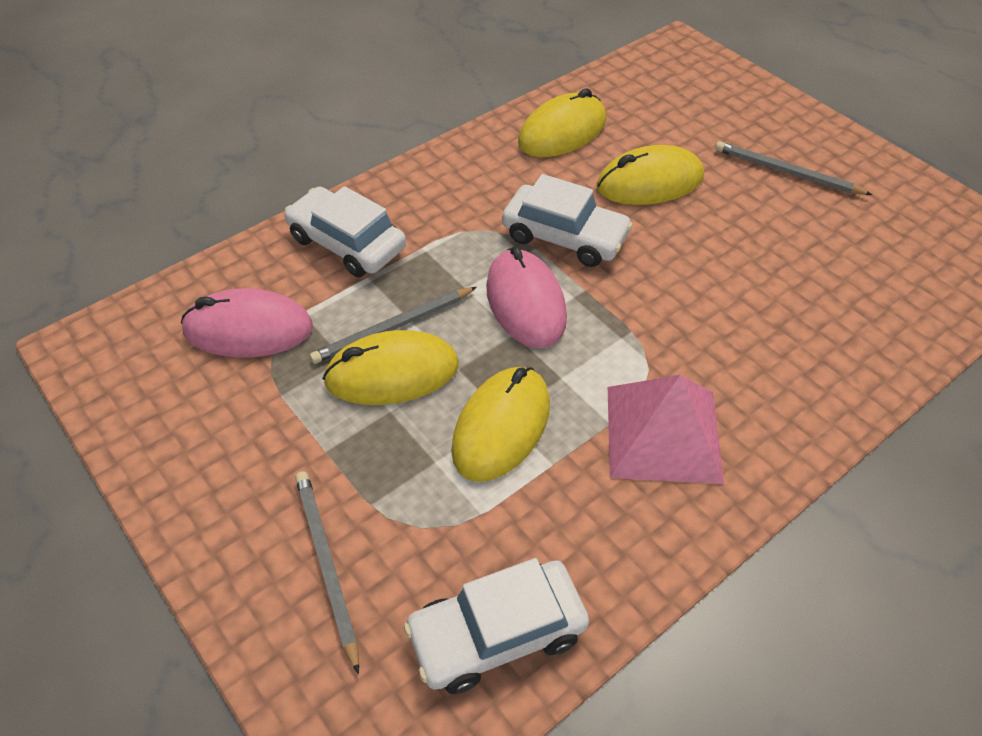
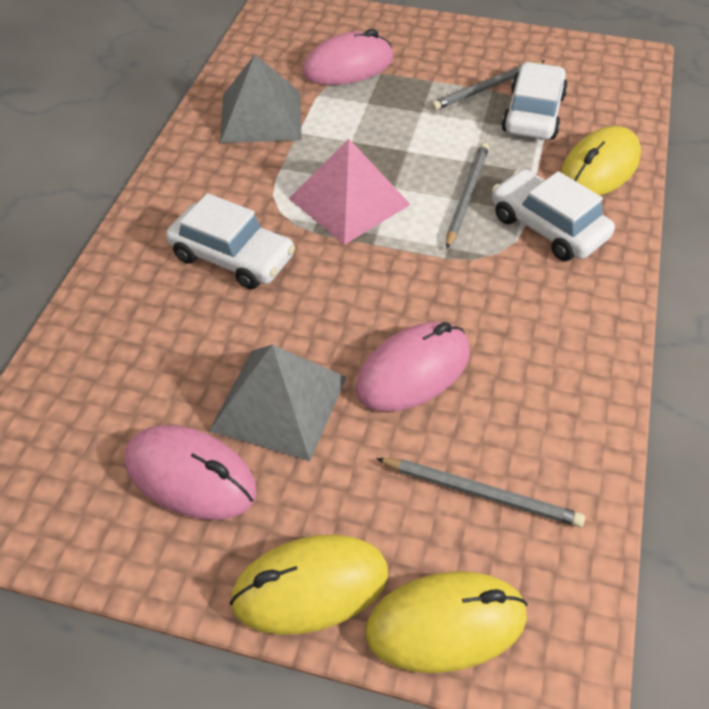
grey pyramid: 0 -> 2
pink mouse: 2 -> 3
yellow mouse: 4 -> 3

